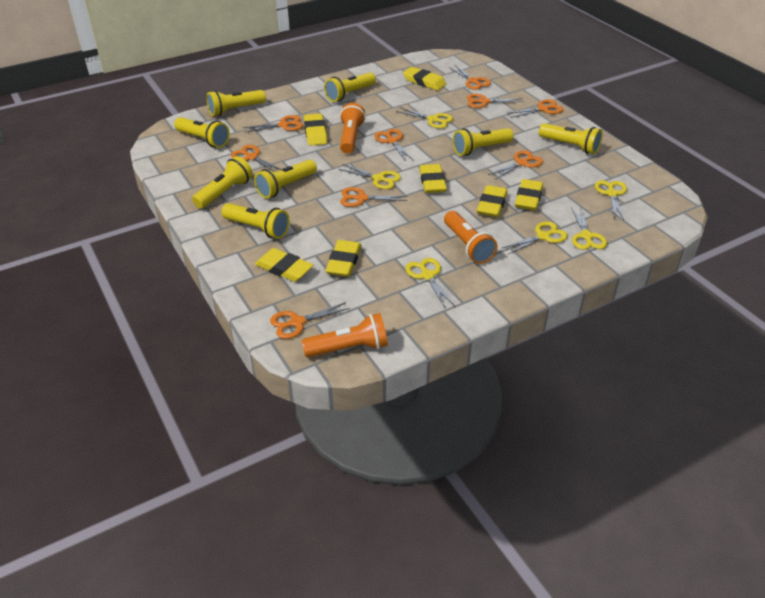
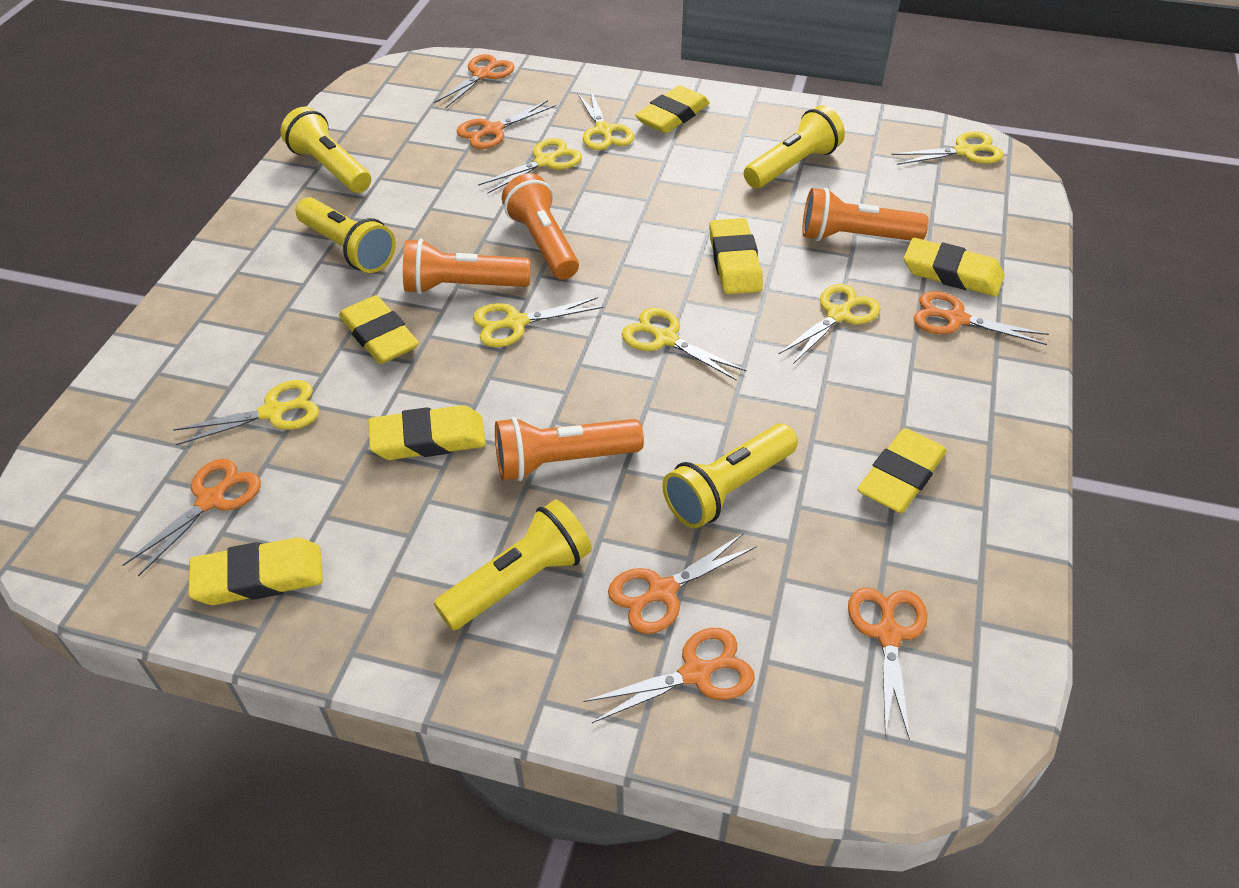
orange flashlight: 3 -> 4
orange scissors: 9 -> 7
yellow flashlight: 8 -> 5
yellow scissors: 6 -> 7

